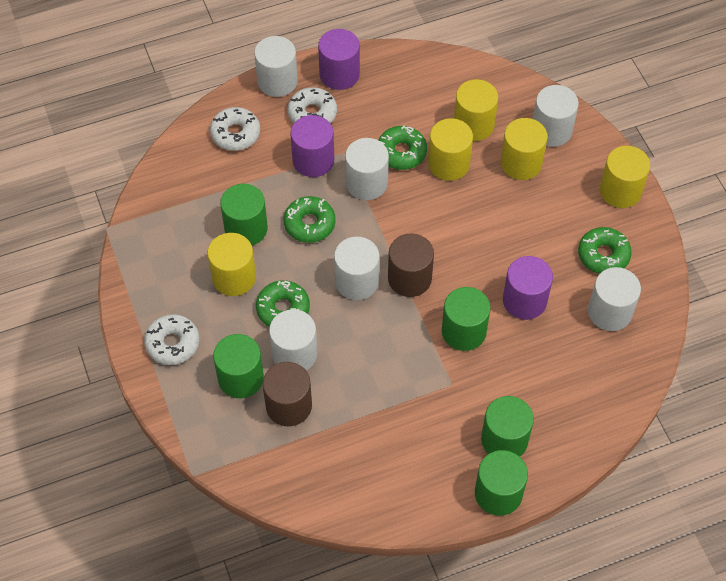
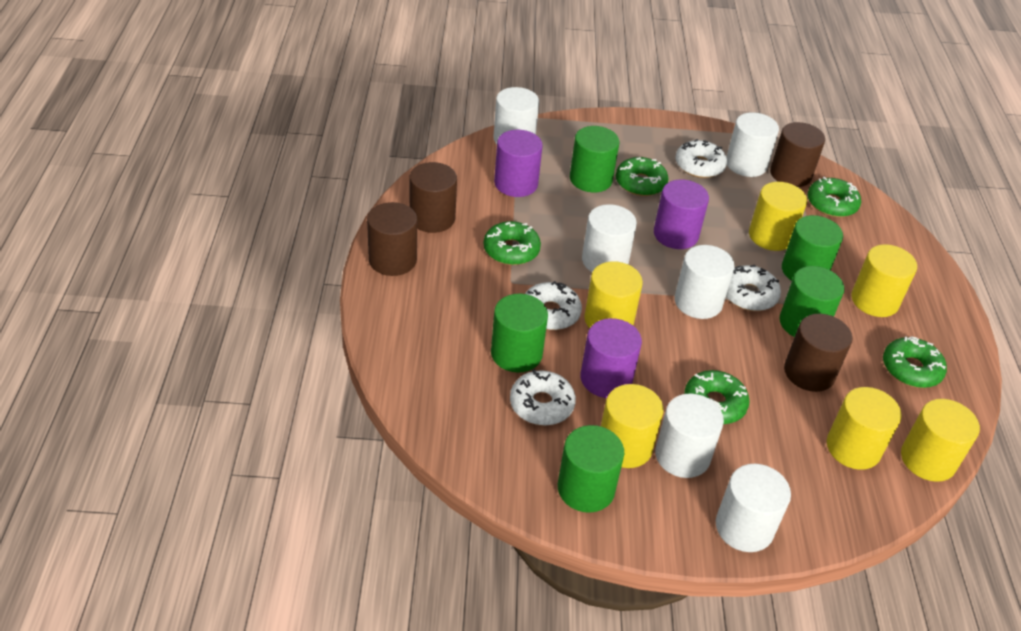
brown cylinder: 2 -> 4
green donut: 4 -> 5
white donut: 3 -> 4
yellow cylinder: 5 -> 6

